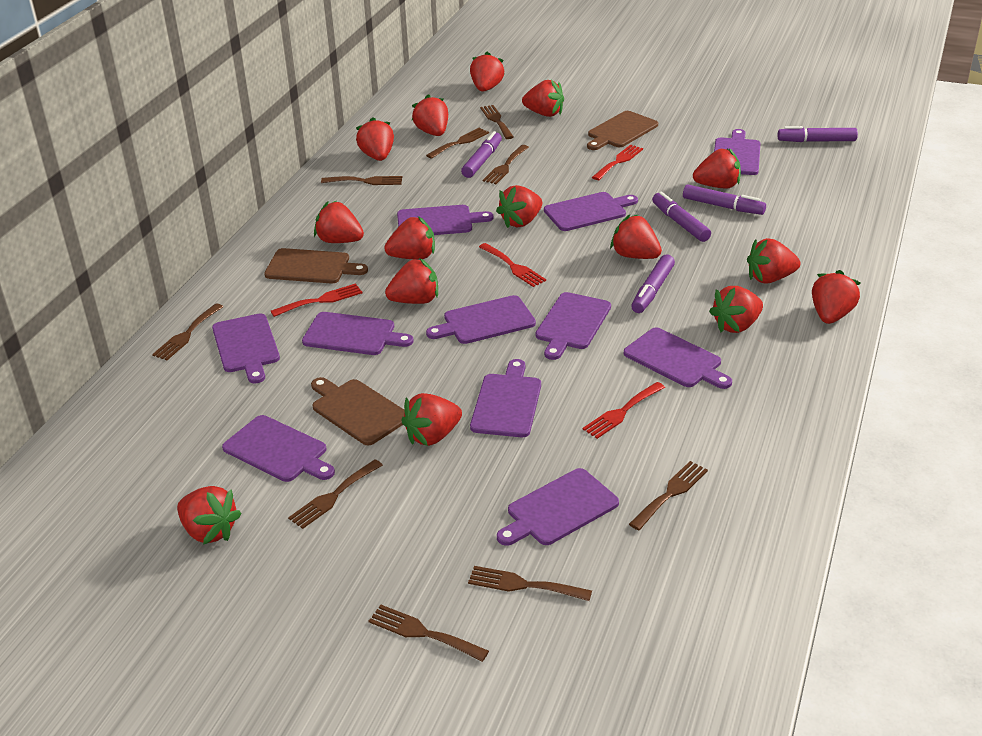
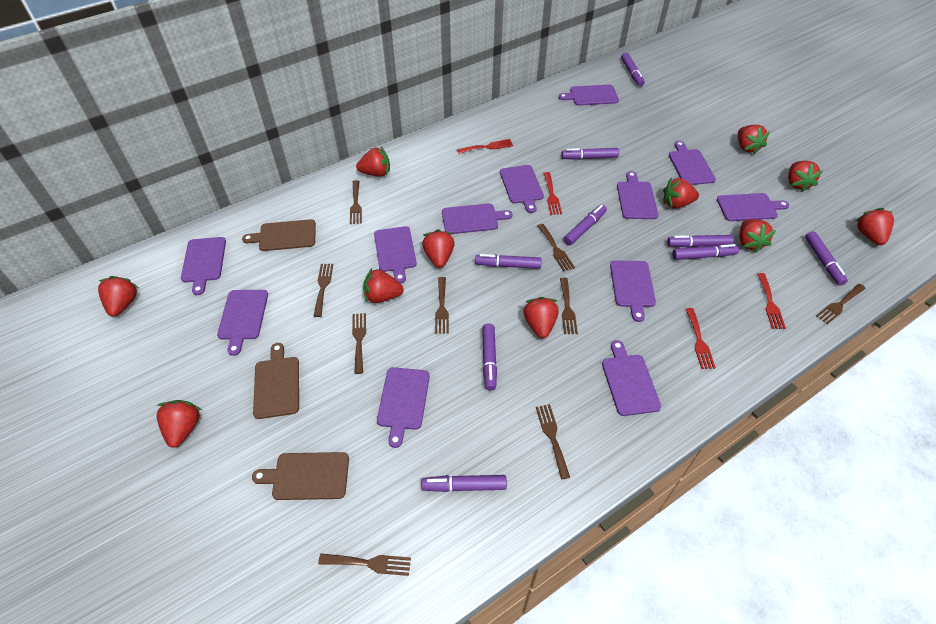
purple cutting board: 11 -> 12
purple marker: 5 -> 9
red strawberry: 15 -> 11

